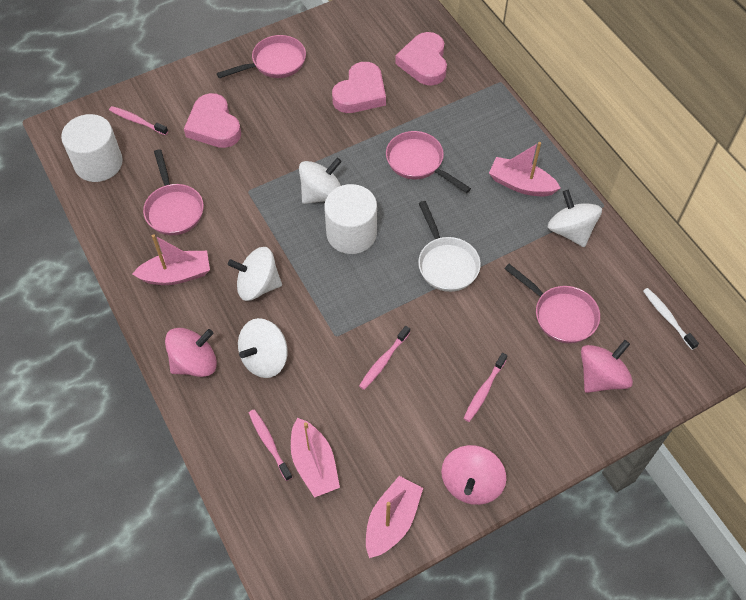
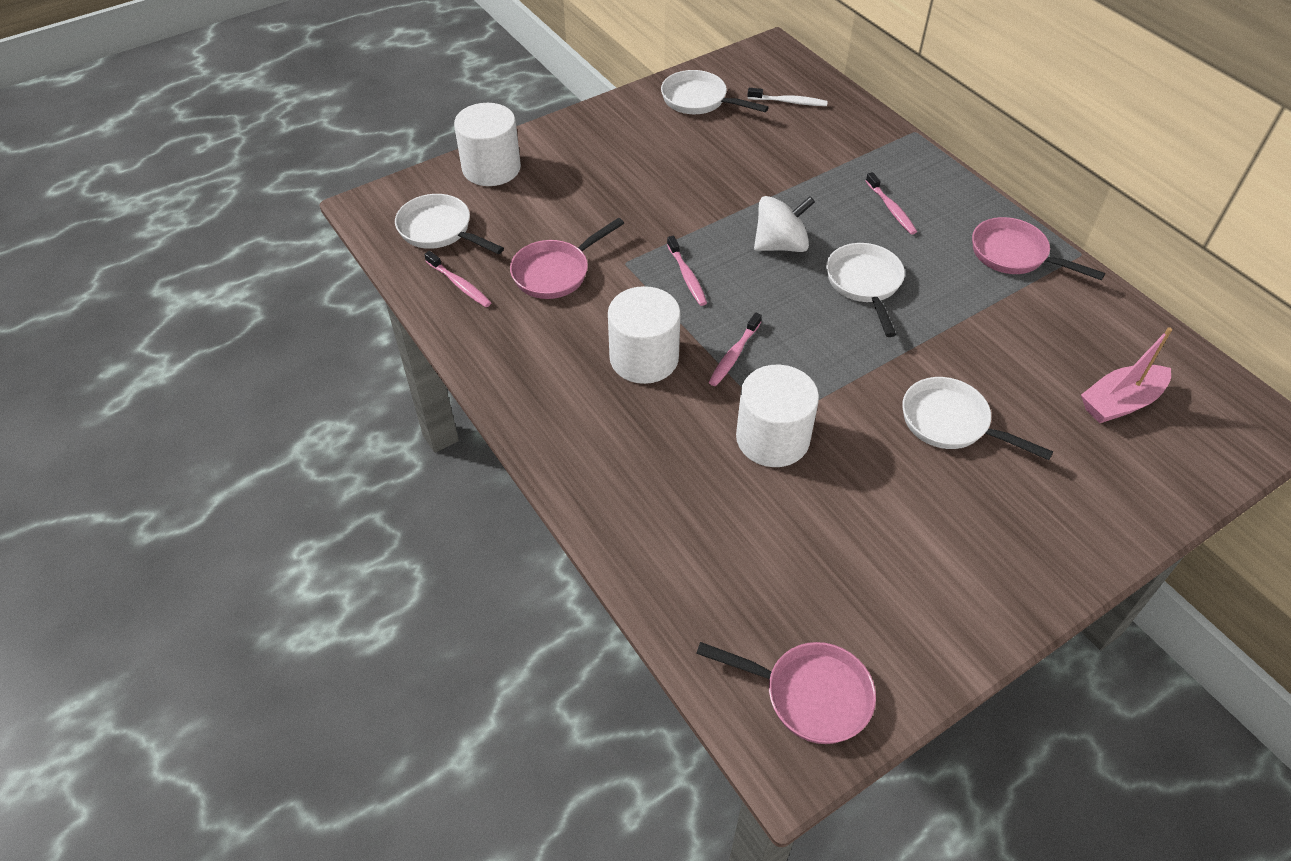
pink boat: 4 -> 1
pink heart: 3 -> 0
pink pan: 4 -> 3
pink spinning top: 3 -> 0
white cylinder: 2 -> 3
white pan: 1 -> 4
white spinning top: 4 -> 1

